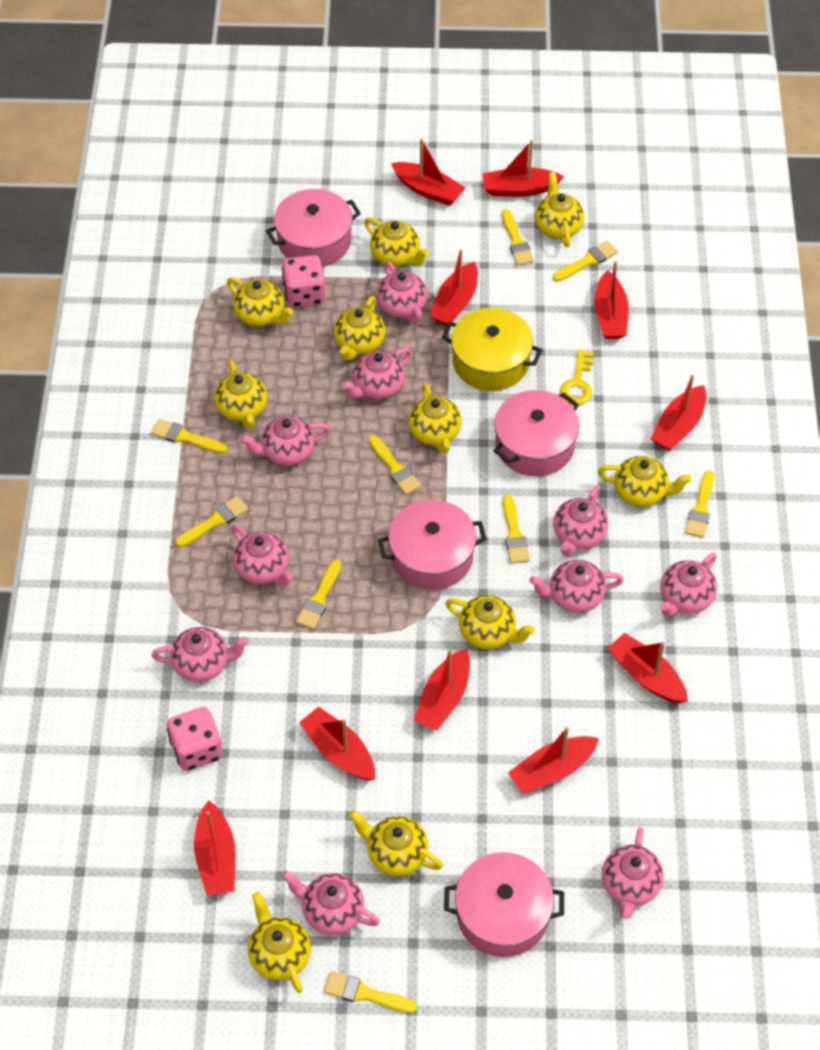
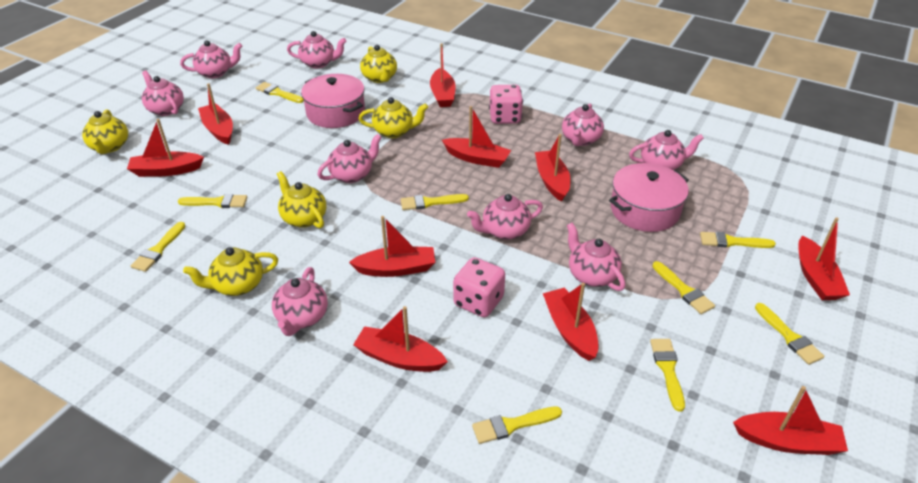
pink pot: 4 -> 2
pink teapot: 10 -> 9
yellow key: 1 -> 0
yellow pot: 1 -> 0
yellow teapot: 10 -> 5

